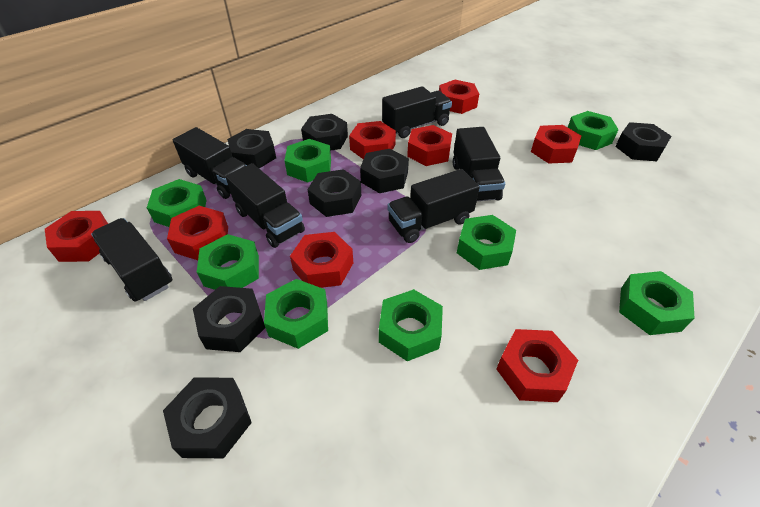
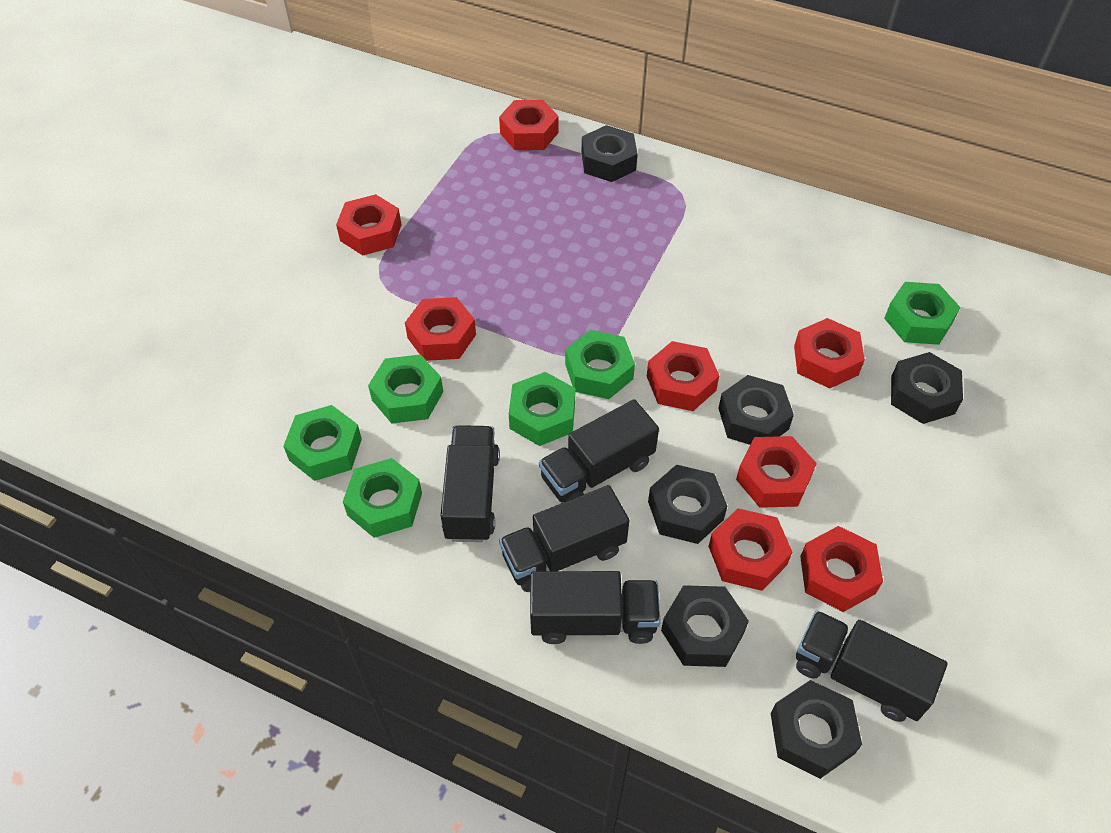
black nut: 7 -> 6
black truck: 6 -> 5
green nut: 8 -> 6

